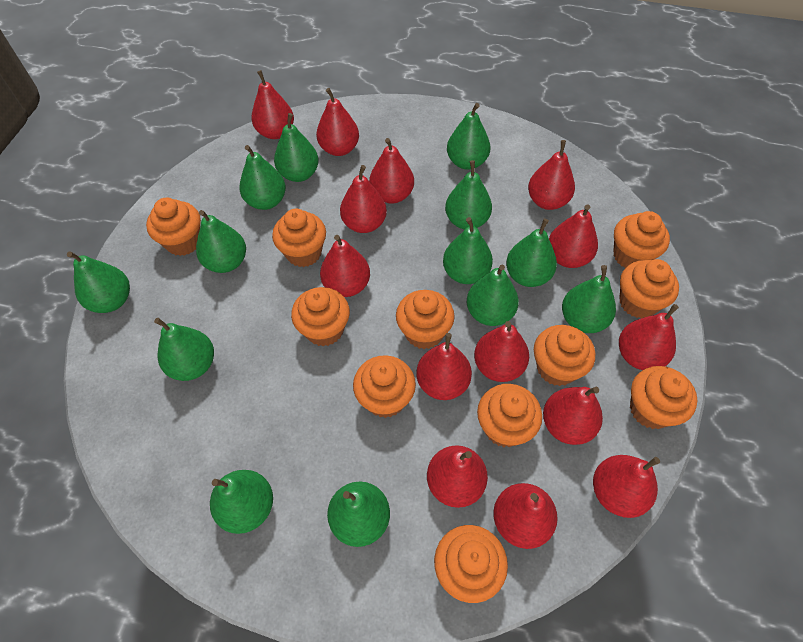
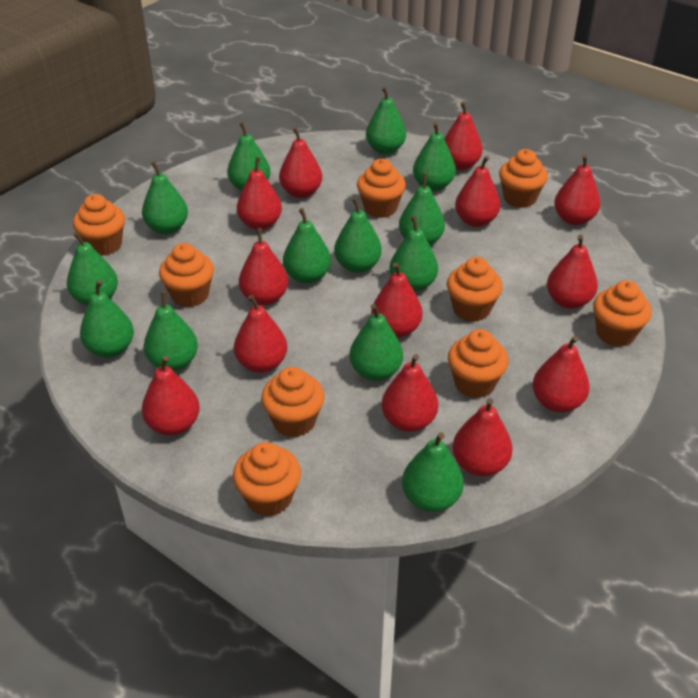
orange cupcake: 11 -> 9
red pear: 14 -> 13

